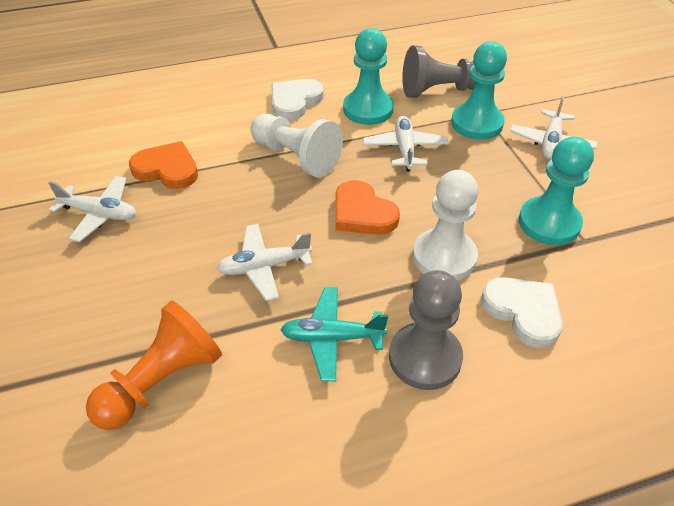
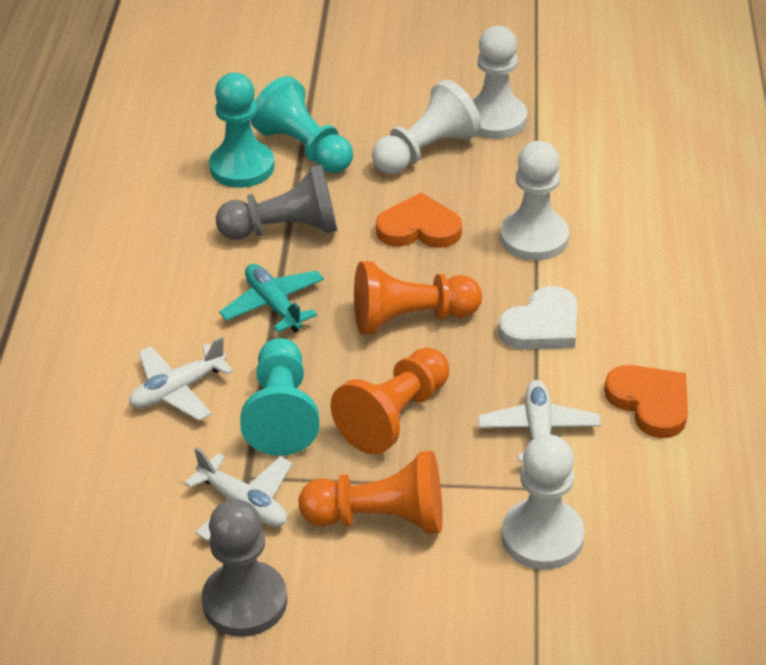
orange pawn: 1 -> 3
white heart: 2 -> 1
white pawn: 2 -> 4
white plane: 4 -> 3

